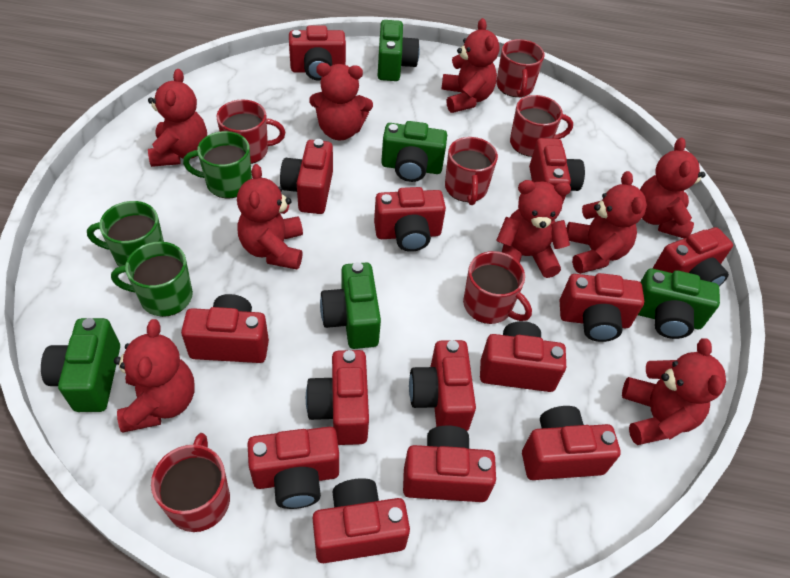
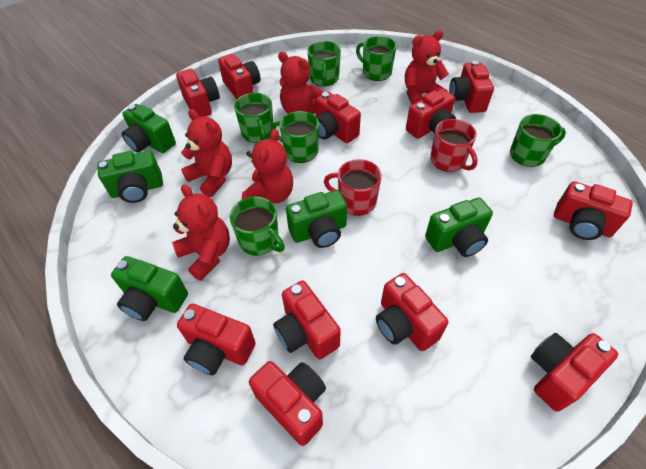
green mug: 3 -> 6
red camera: 14 -> 11
red mug: 6 -> 2
red teddy bear: 9 -> 5

